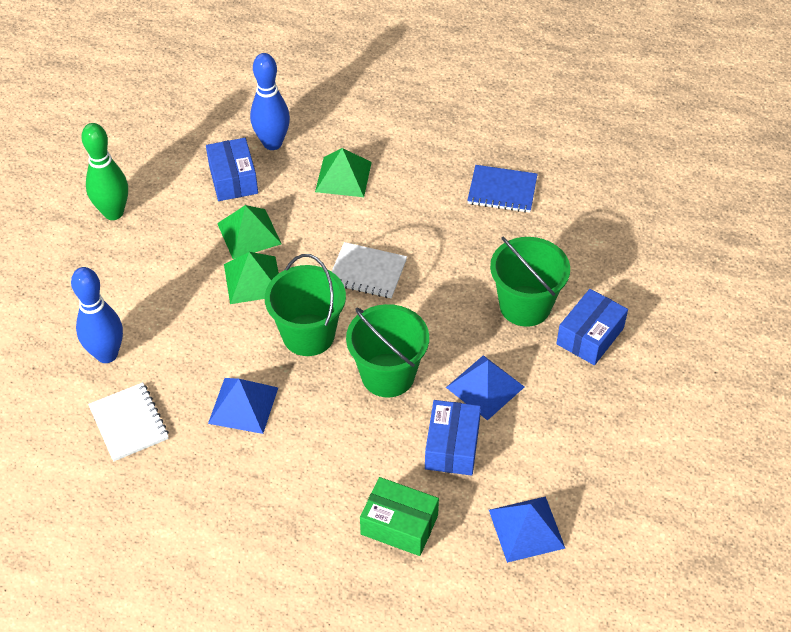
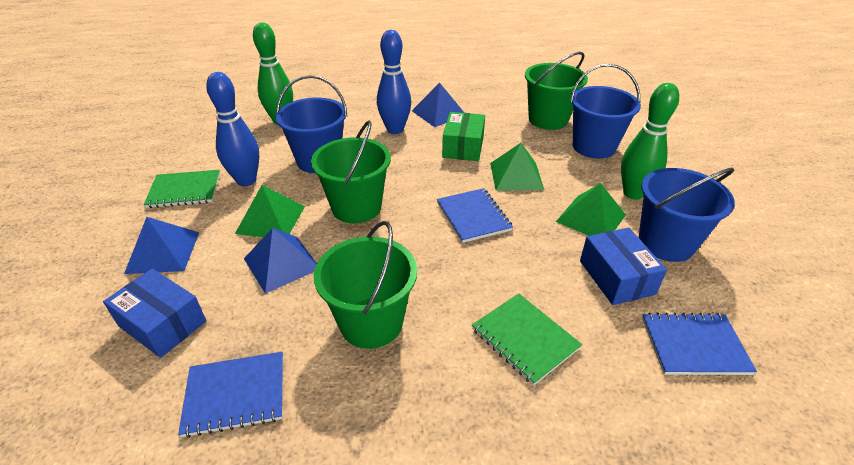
blue box: 3 -> 2
blue bucket: 0 -> 3
blue notebook: 1 -> 3
green bowling pin: 1 -> 2
green notebook: 0 -> 2
white notebook: 2 -> 0

